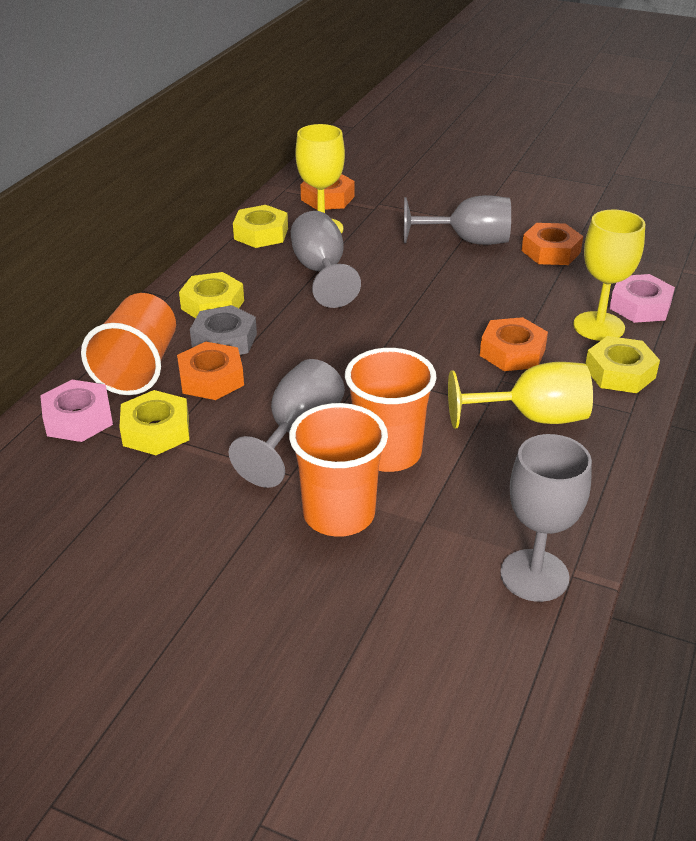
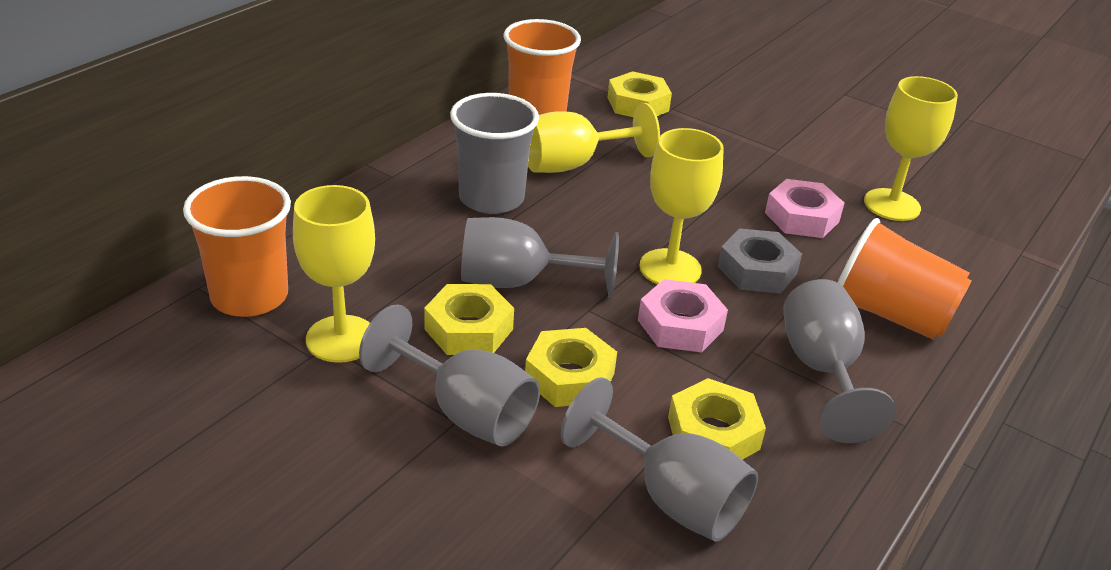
grey cup: 0 -> 1
orange nut: 4 -> 0
yellow goblet: 3 -> 4

